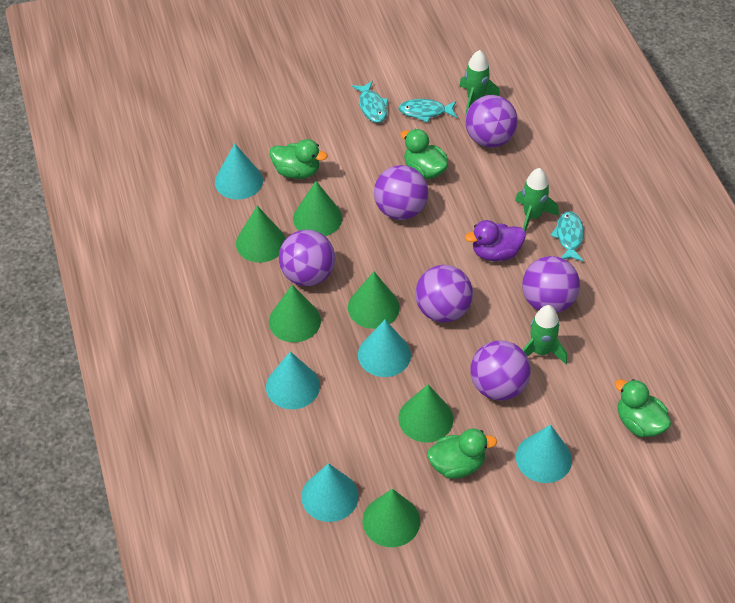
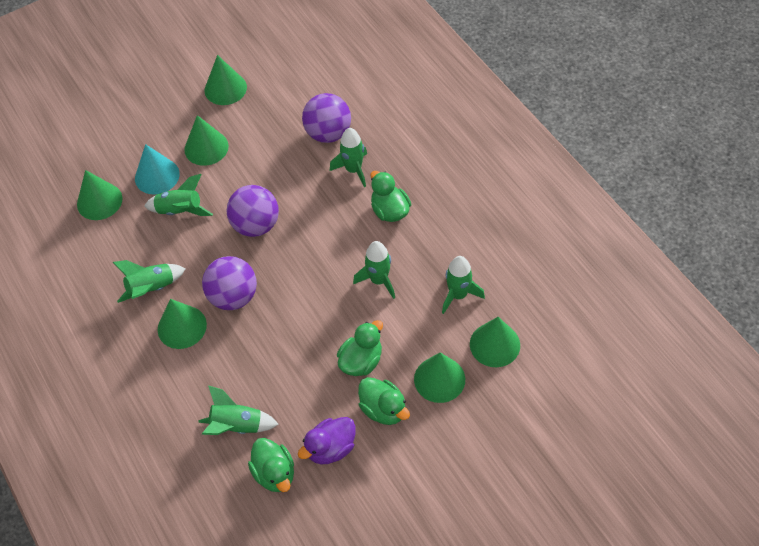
green rocket: 3 -> 6
purple ball: 6 -> 3
turquoise cone: 5 -> 1
turquoise fish: 3 -> 0

